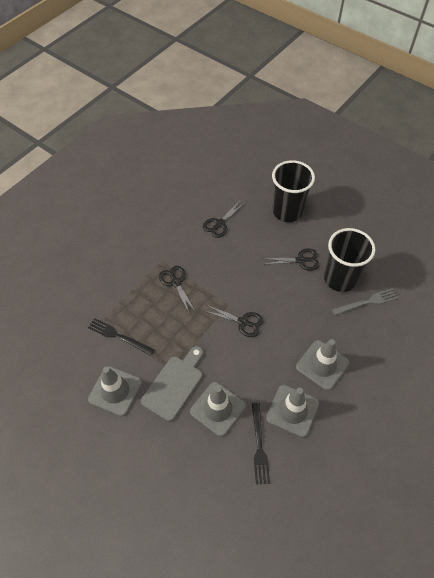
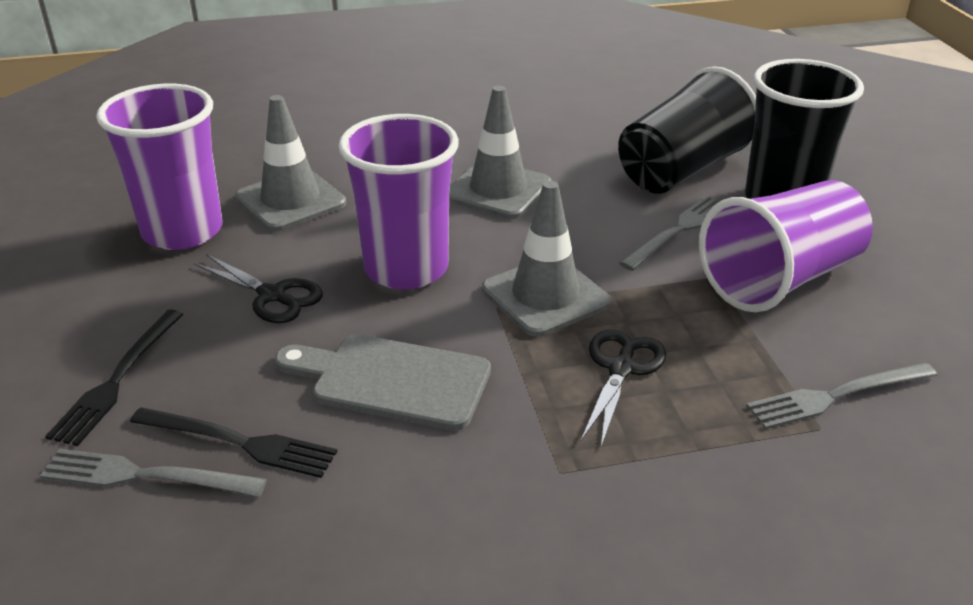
black scissors: 4 -> 2
grey fork: 1 -> 3
grey traffic cone: 4 -> 3
purple cup: 0 -> 3

